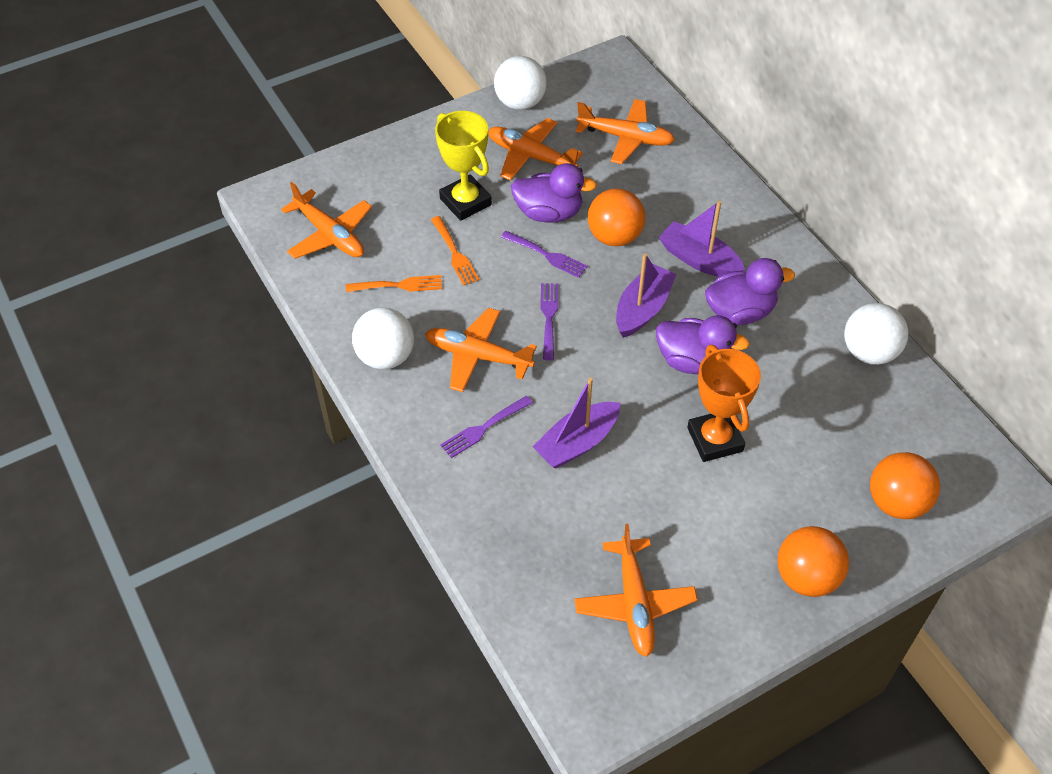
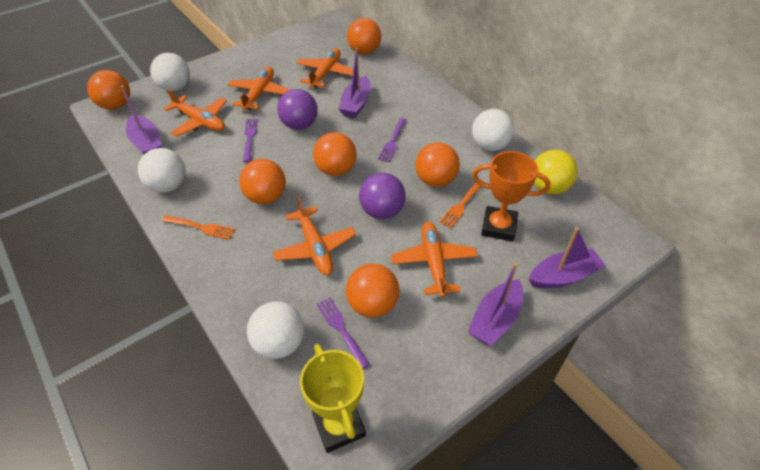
orange ball: 3 -> 6
purple ball: 0 -> 2
purple boat: 3 -> 4
purple duck: 3 -> 0
white ball: 3 -> 4
yellow ball: 0 -> 1

